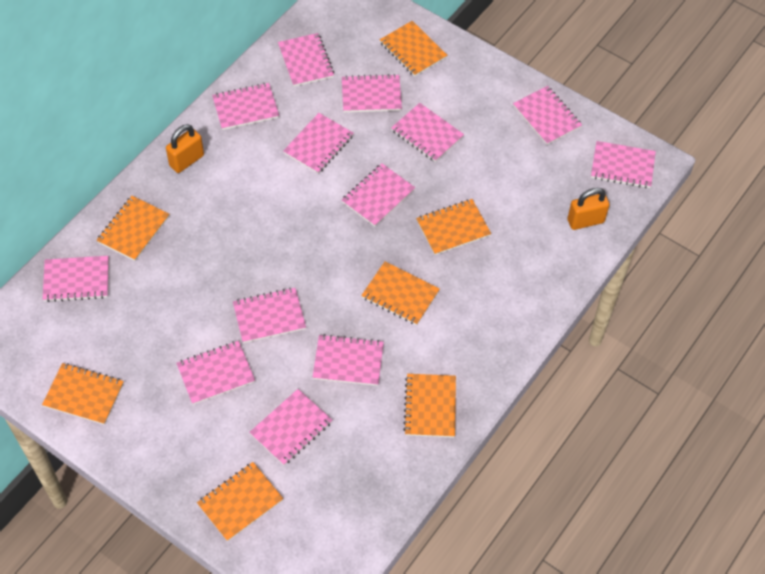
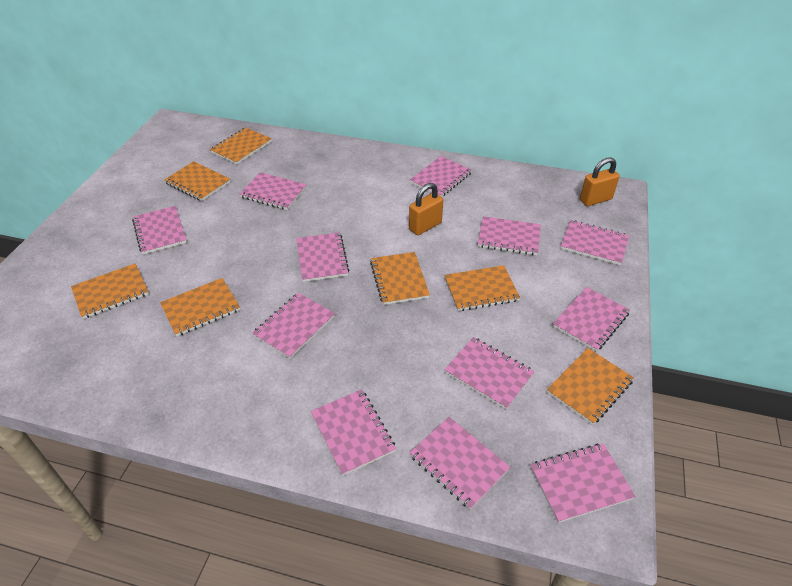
pink notebook: 13 -> 12

